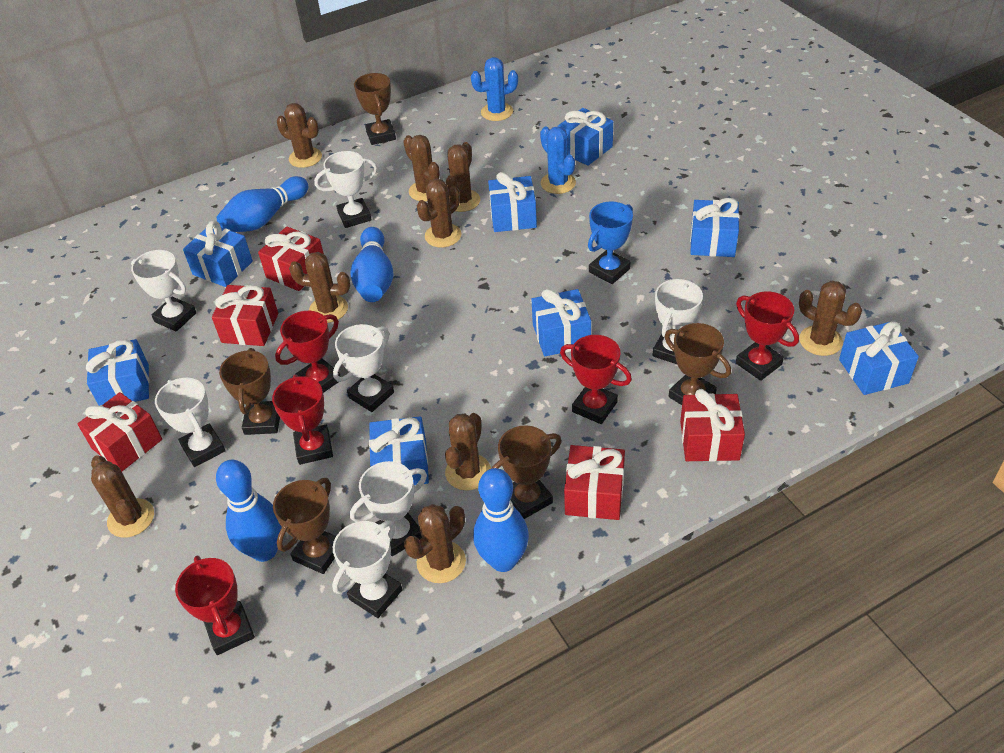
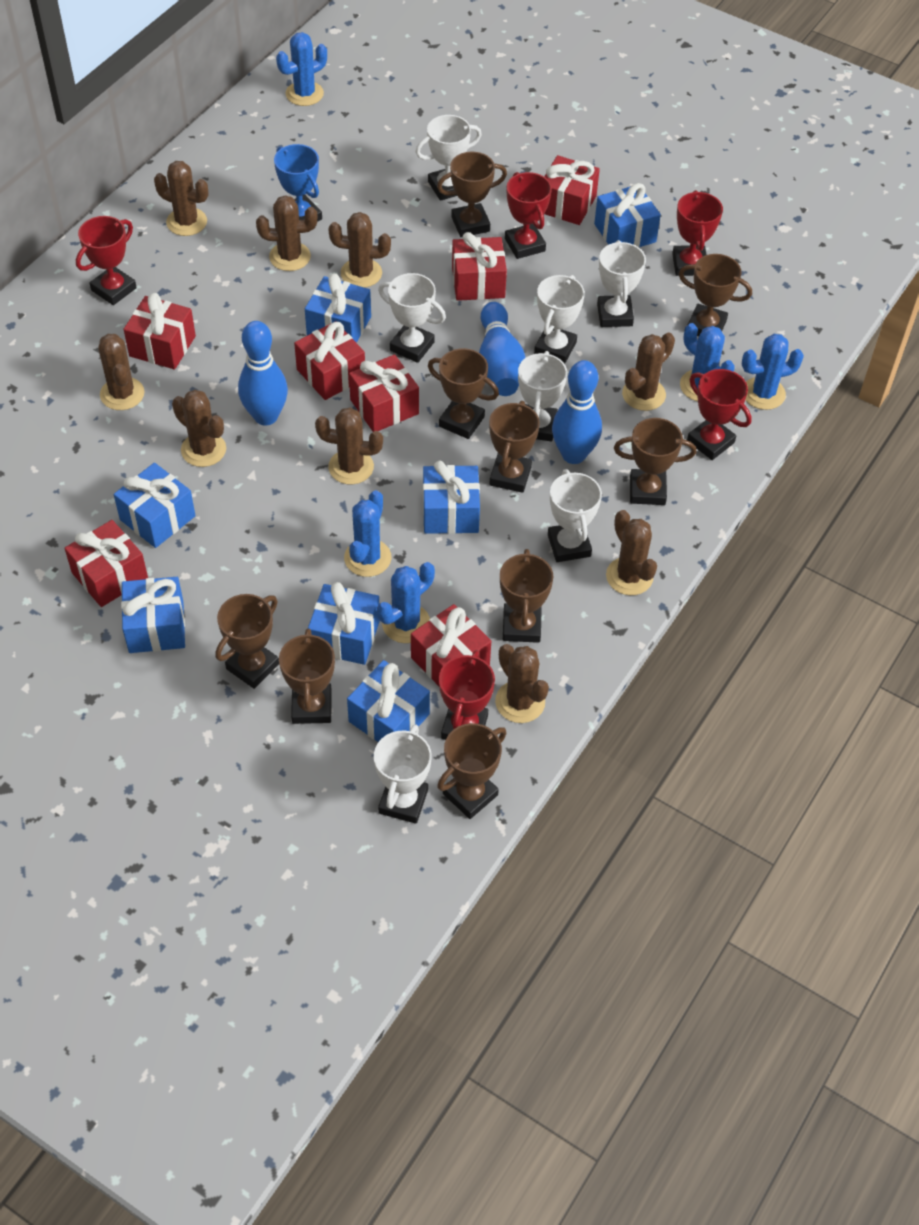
blue bowling pin: 4 -> 3
blue cactus: 2 -> 5
blue gift: 8 -> 7
brown trophy: 5 -> 9
red gift: 5 -> 7

